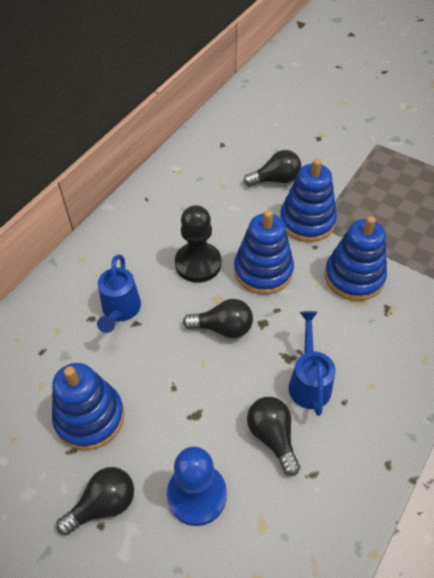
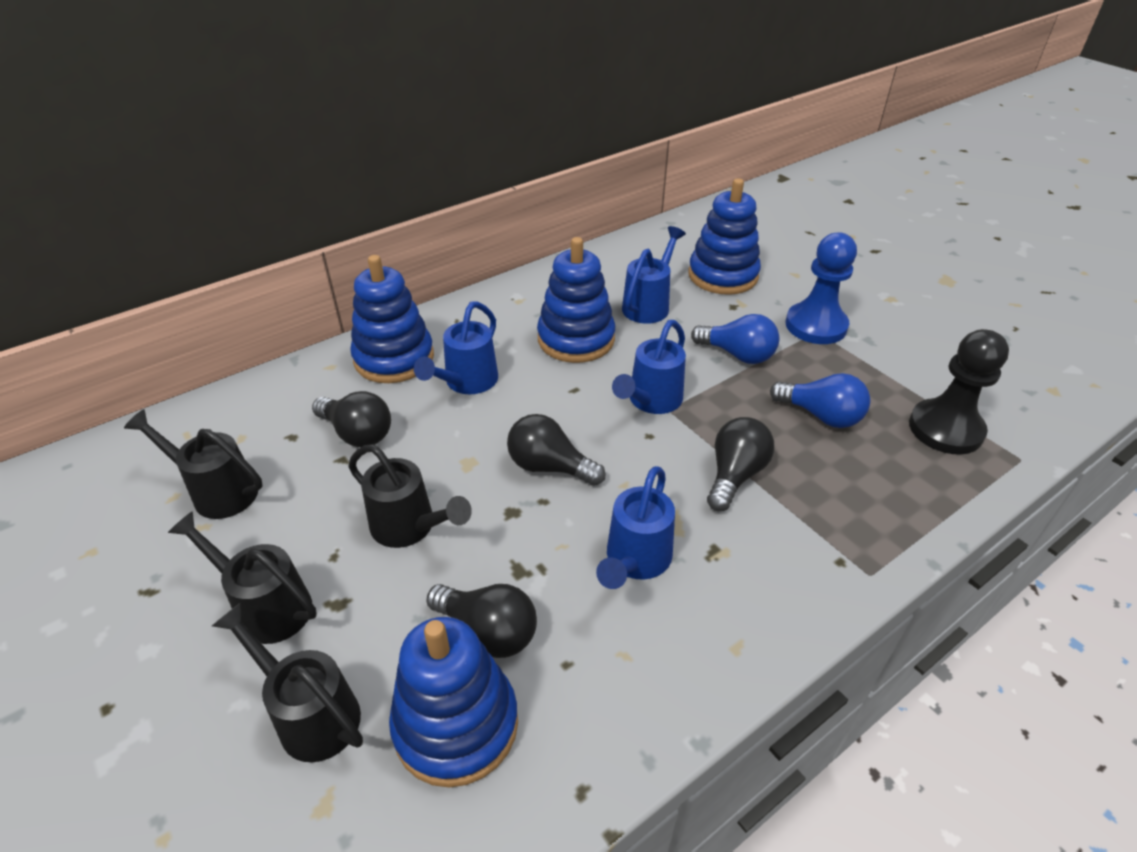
black watering can: 0 -> 4
blue light bulb: 0 -> 2
blue watering can: 2 -> 4

